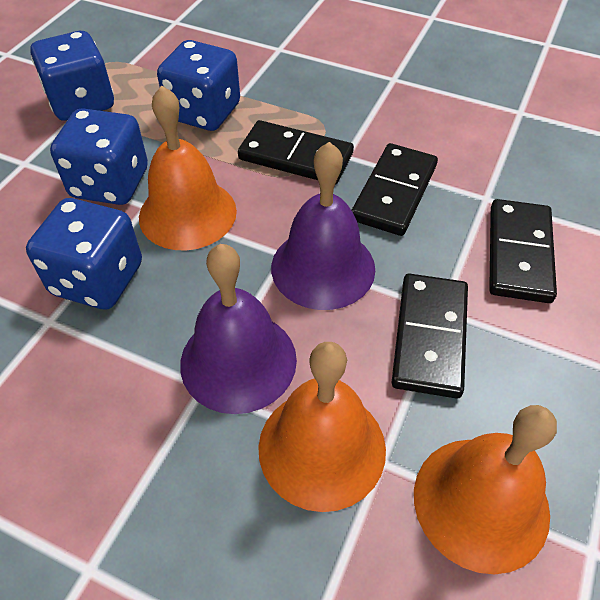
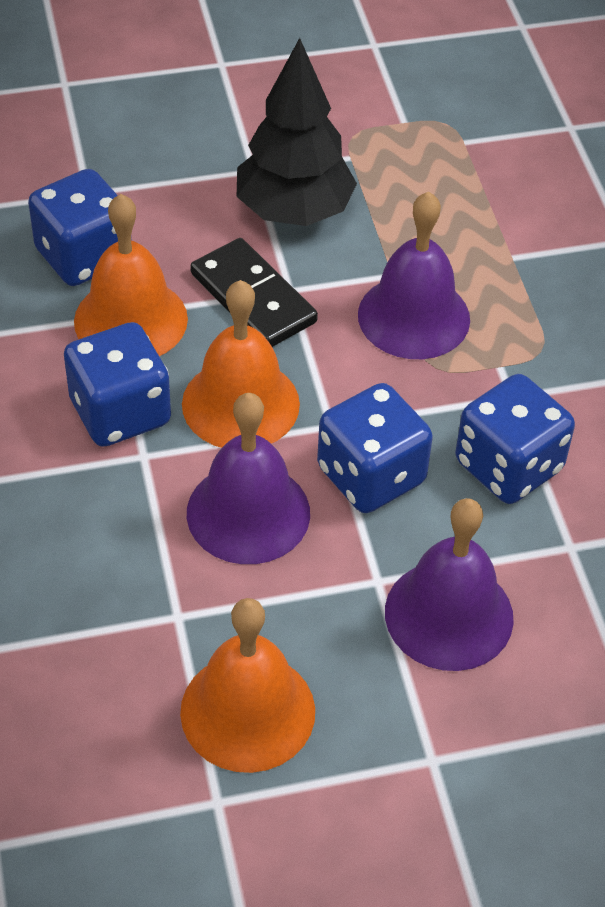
black domino: 4 -> 1
black tree: 0 -> 1
purple bell: 2 -> 3

